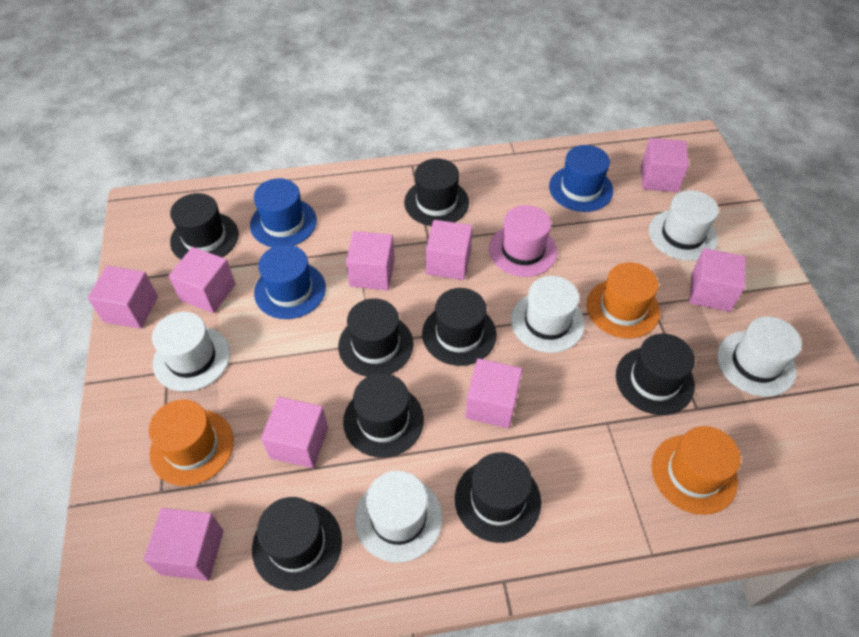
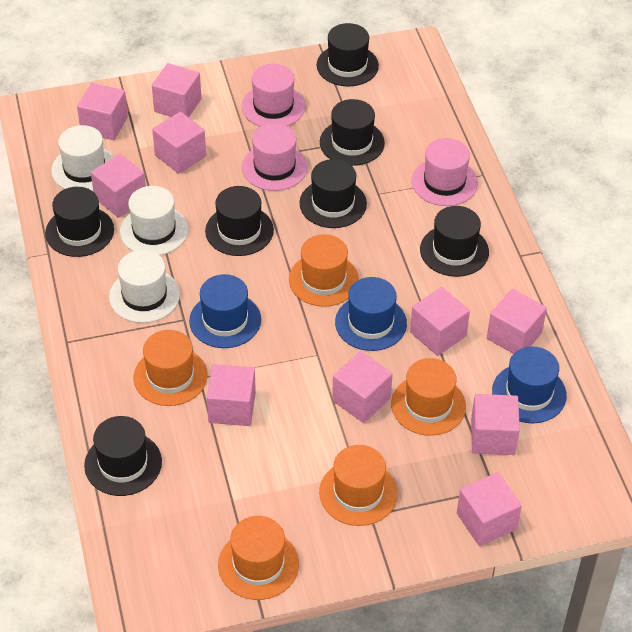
black hat: 8 -> 7
orange hat: 3 -> 5
pink cube: 9 -> 10
pink hat: 1 -> 3
white hat: 5 -> 3

